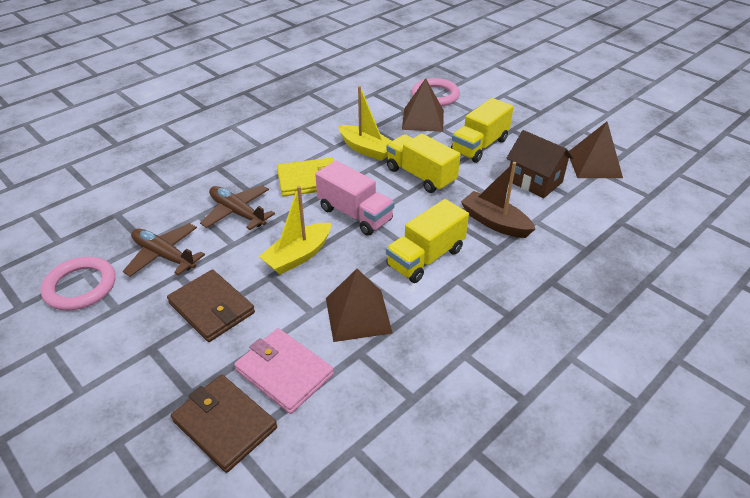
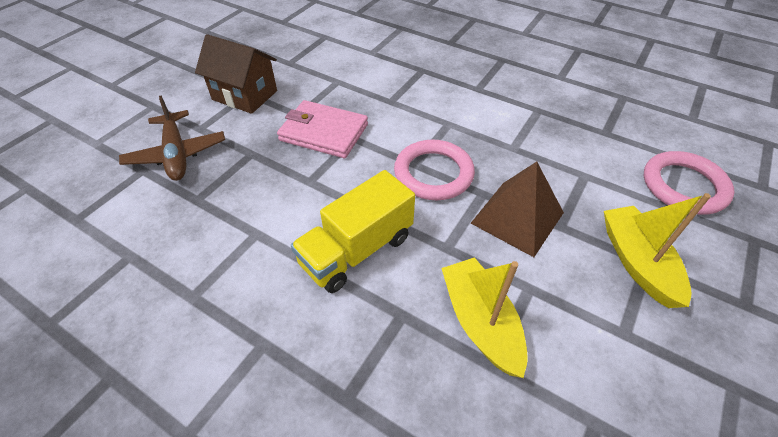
brown boat: 1 -> 0
brown plane: 2 -> 1
brown pyramid: 3 -> 1
brown wallet: 2 -> 0
pink truck: 1 -> 0
yellow truck: 3 -> 1
yellow wallet: 1 -> 0

